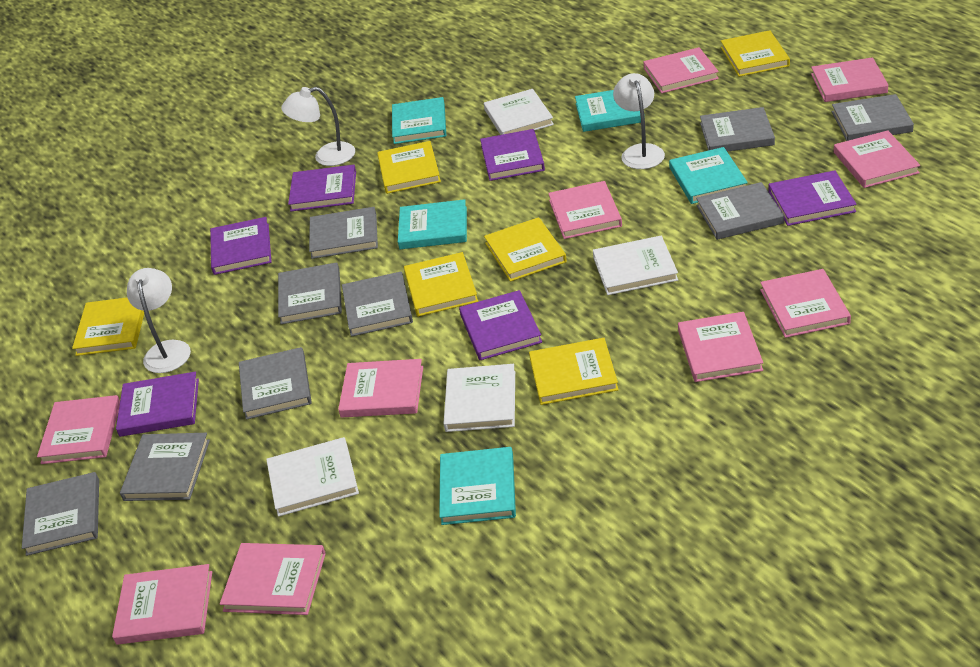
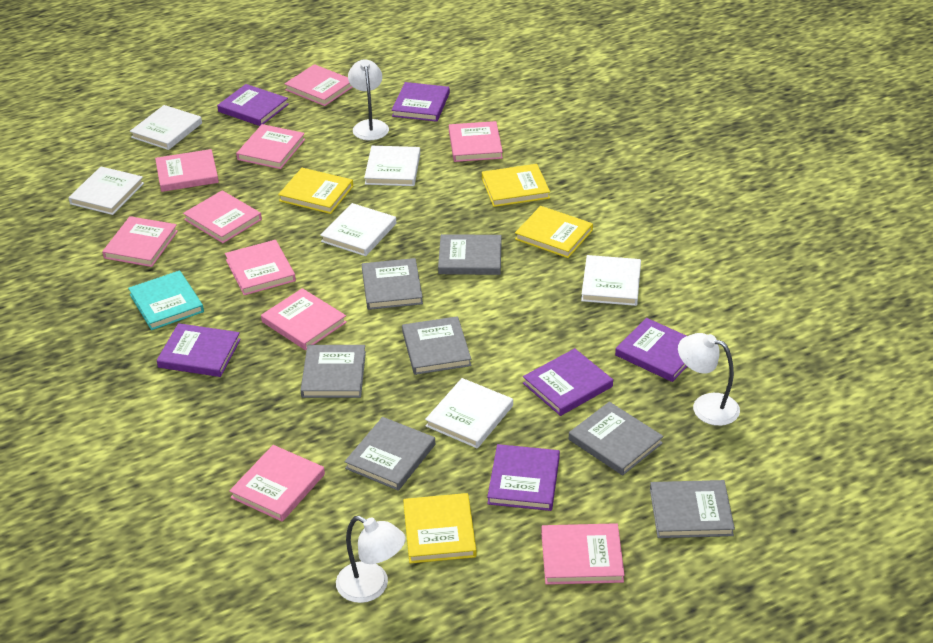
grey book: 9 -> 7
turquoise book: 5 -> 1
white book: 4 -> 6
yellow book: 6 -> 4

